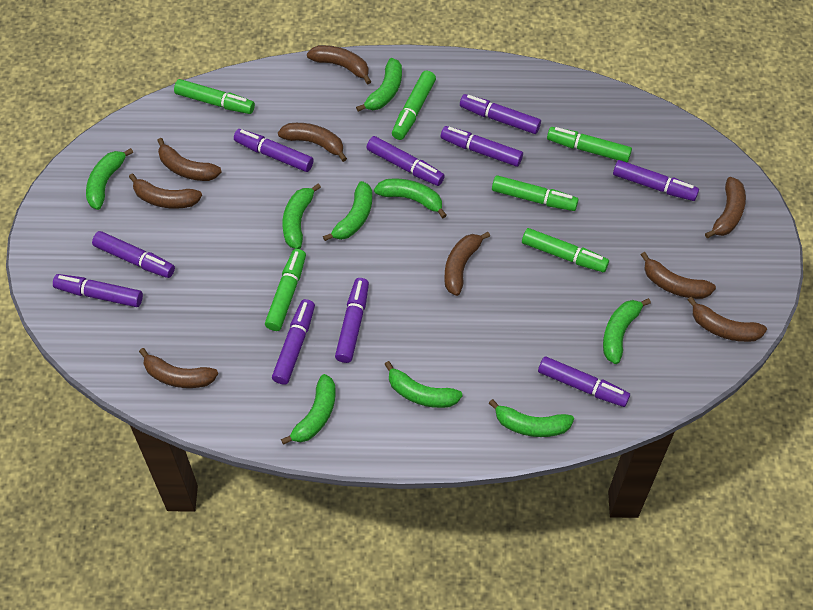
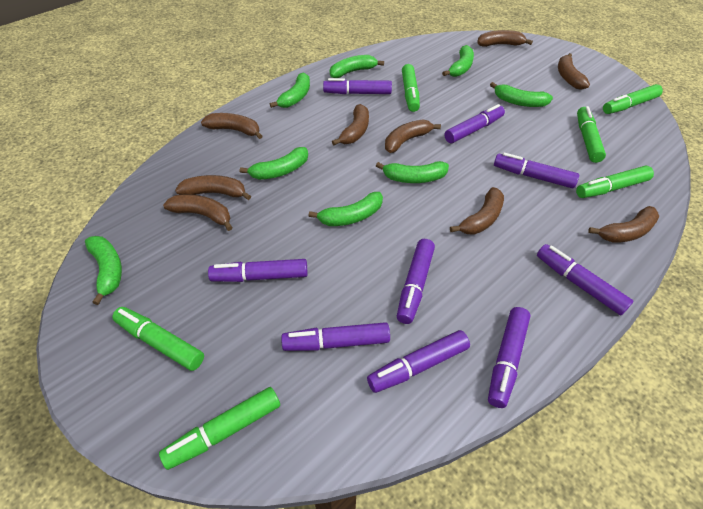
green banana: 9 -> 8
purple marker: 10 -> 9

